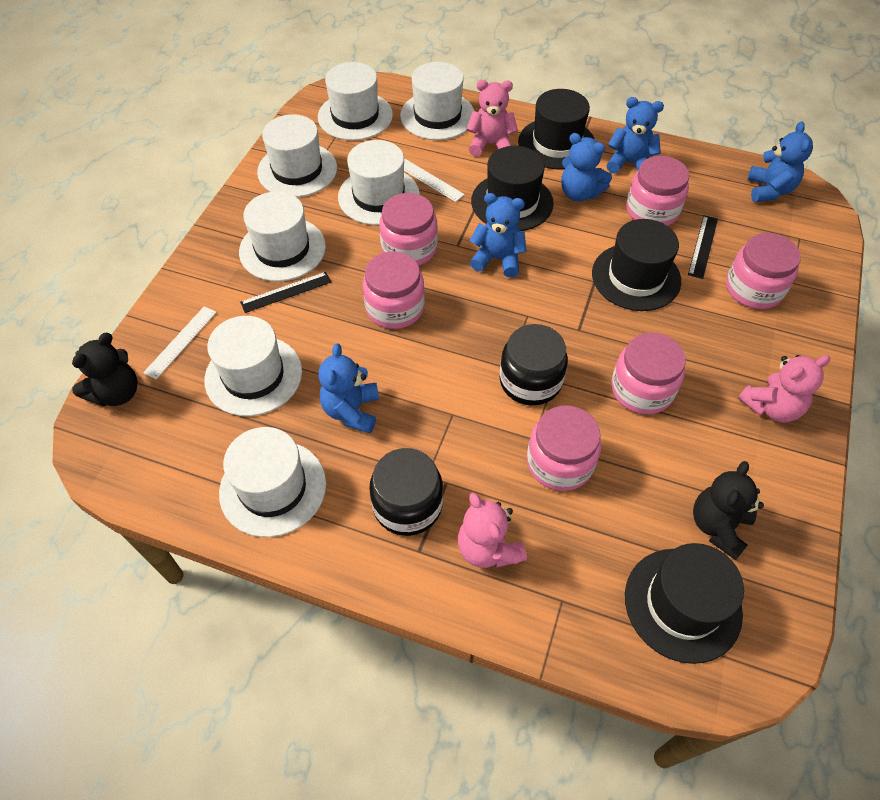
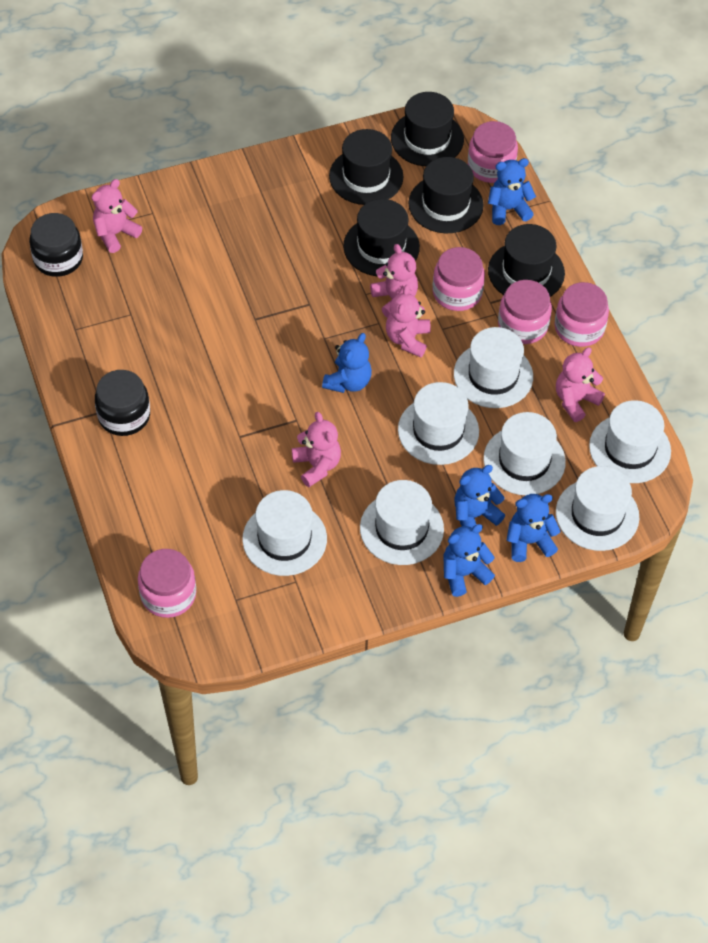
black hat: 4 -> 5
black ruler: 2 -> 0
black teddy bear: 2 -> 0
pink jar: 6 -> 5
pink teddy bear: 3 -> 5
white ruler: 2 -> 0

